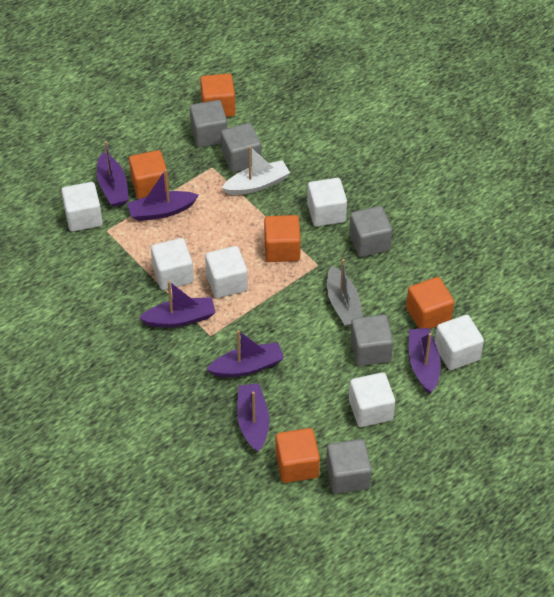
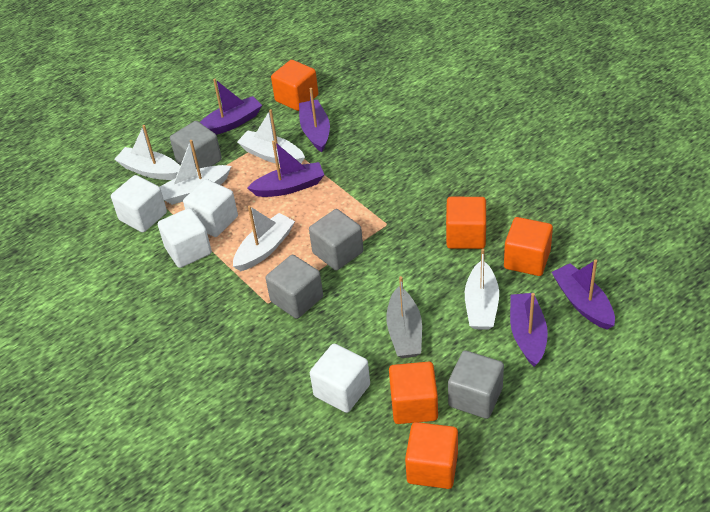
grey cube: 5 -> 4
purple boat: 6 -> 5
white boat: 1 -> 5
white cube: 6 -> 4

